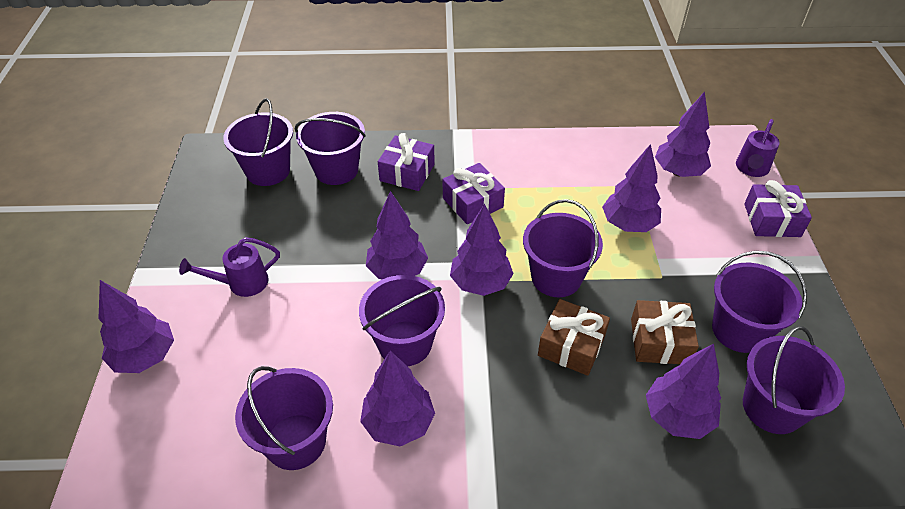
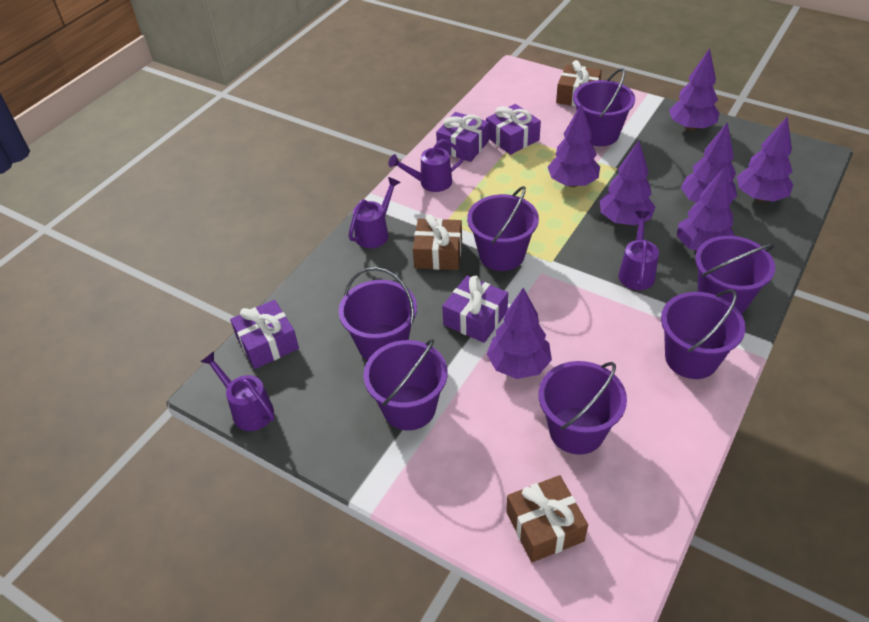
brown gift: 2 -> 3
purple gift: 3 -> 4
purple watering can: 2 -> 4

